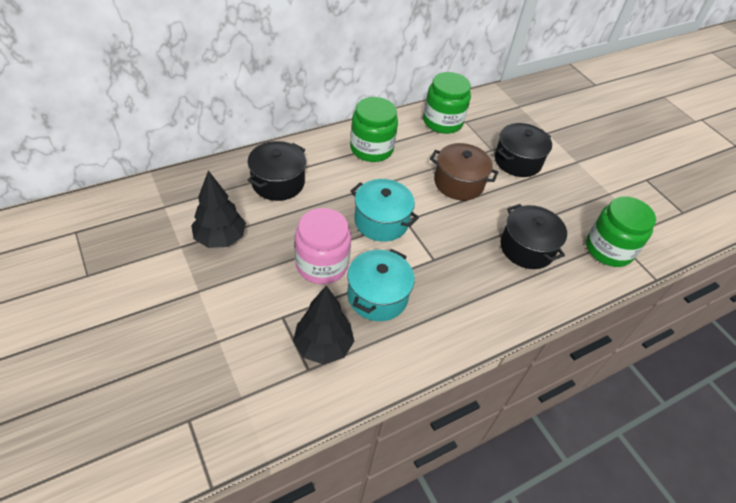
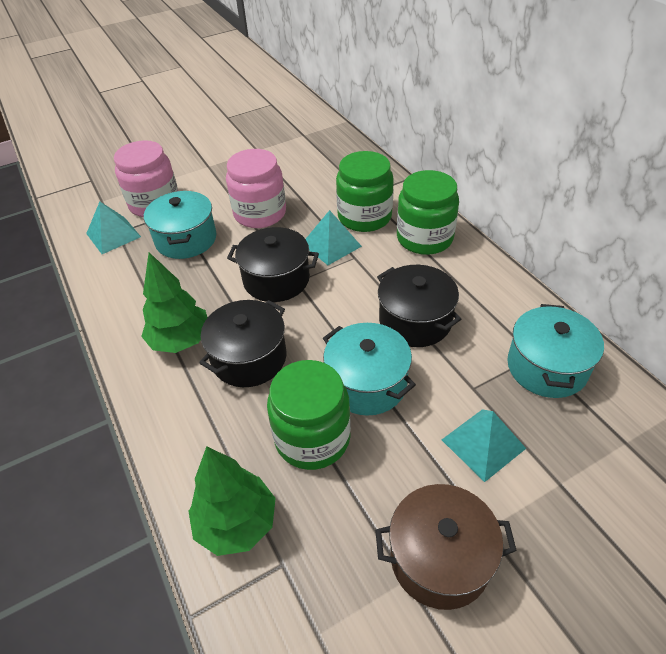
black tree: 2 -> 0
green tree: 0 -> 2
pink jar: 1 -> 2
turquoise pot: 2 -> 3
turquoise pyramid: 0 -> 3

